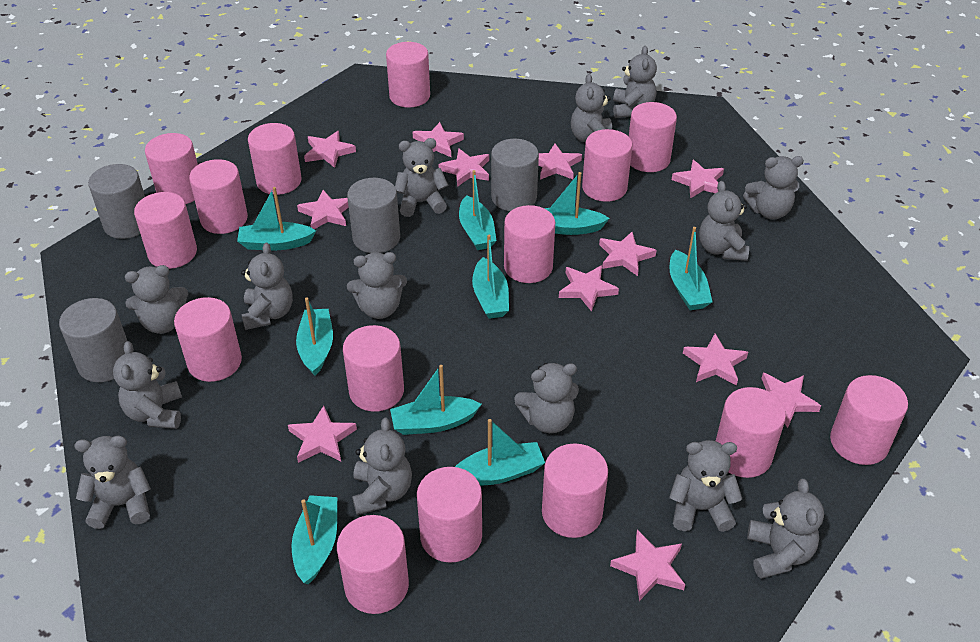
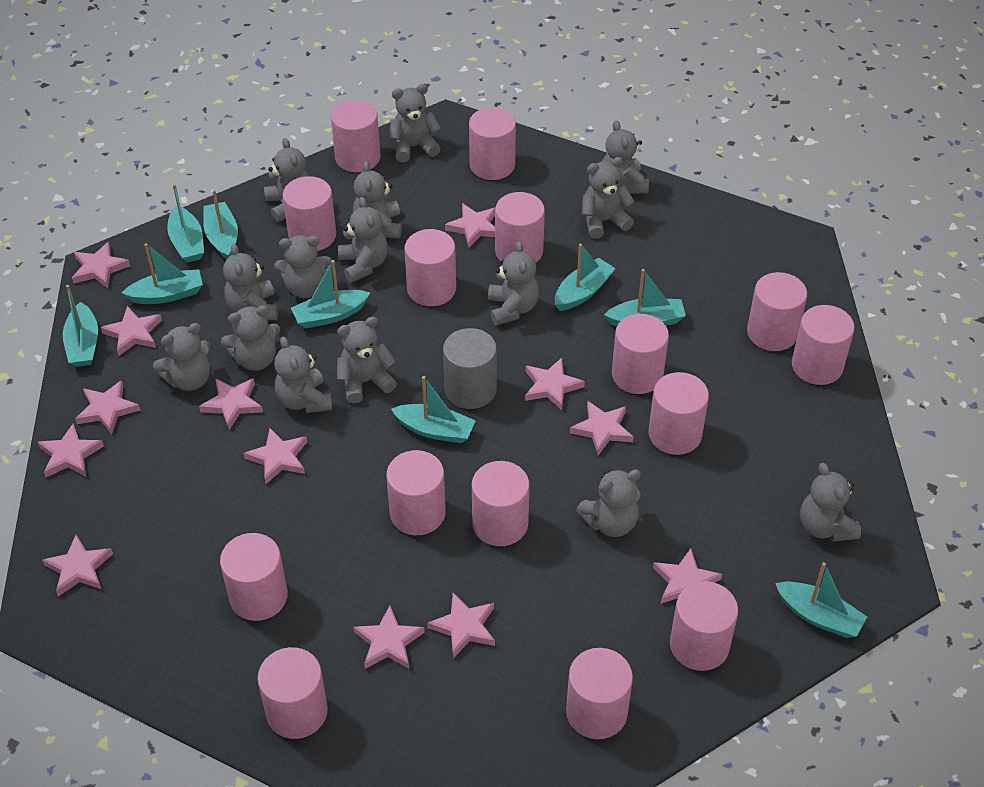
grey cylinder: 4 -> 1
grey teddy bear: 14 -> 15
pink star: 12 -> 13

